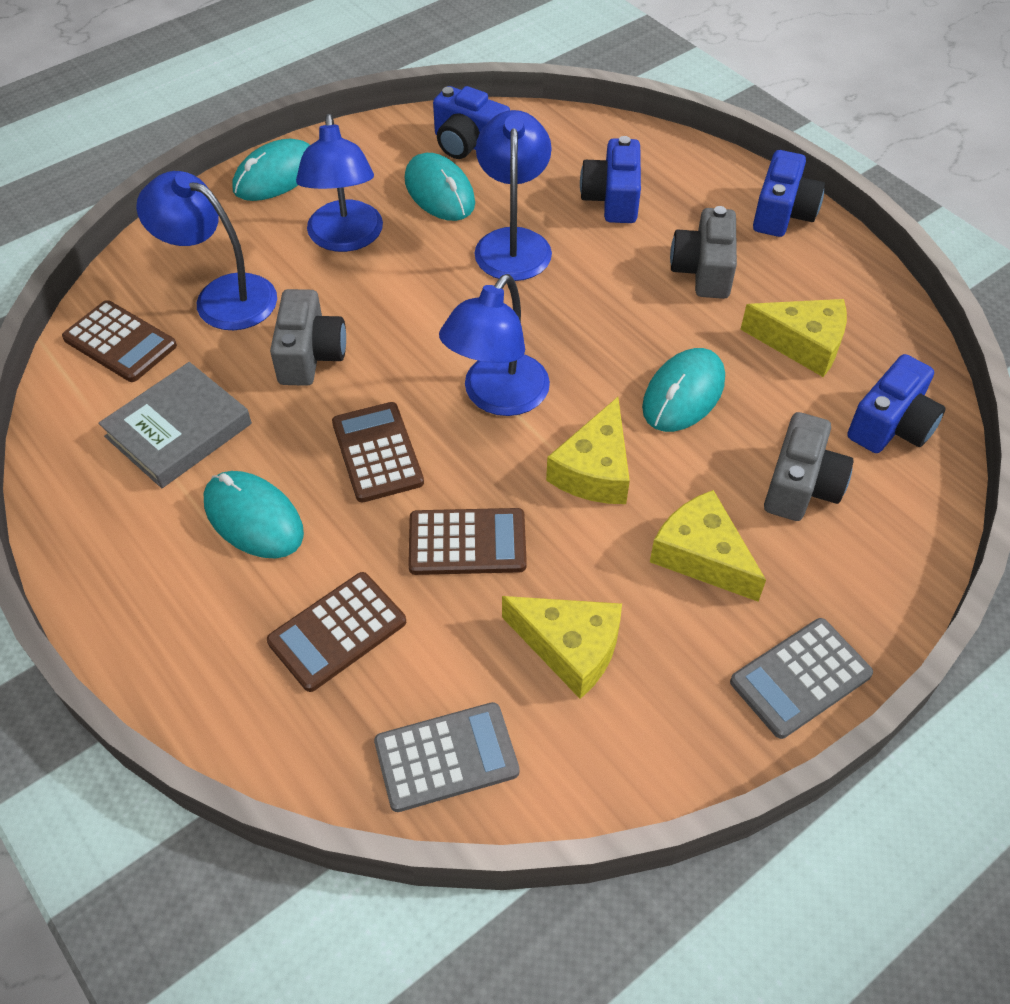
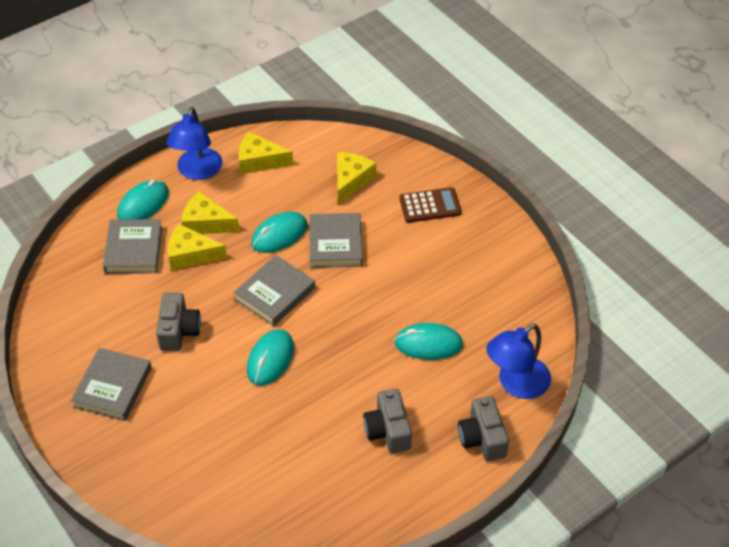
blue camera: 4 -> 0
blue lamp: 4 -> 2
brown calculator: 4 -> 1
grey book: 1 -> 4
grey calculator: 2 -> 0

